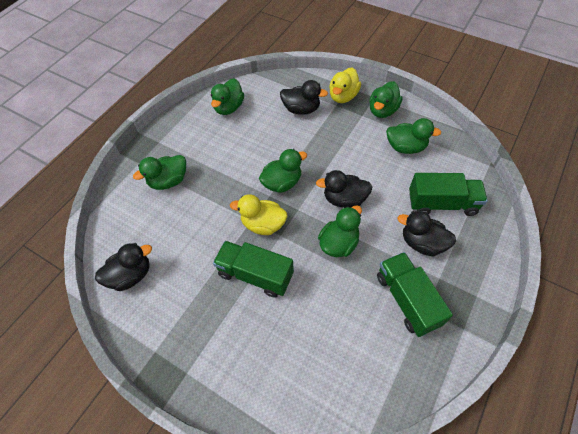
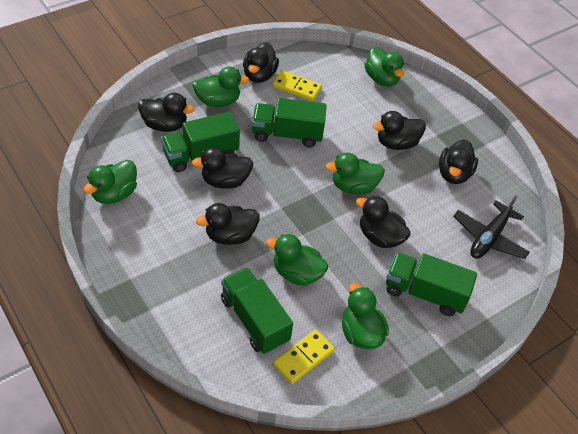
black duck: 4 -> 7
black plane: 0 -> 1
green truck: 3 -> 4
yellow domino: 0 -> 2
yellow duck: 2 -> 0

